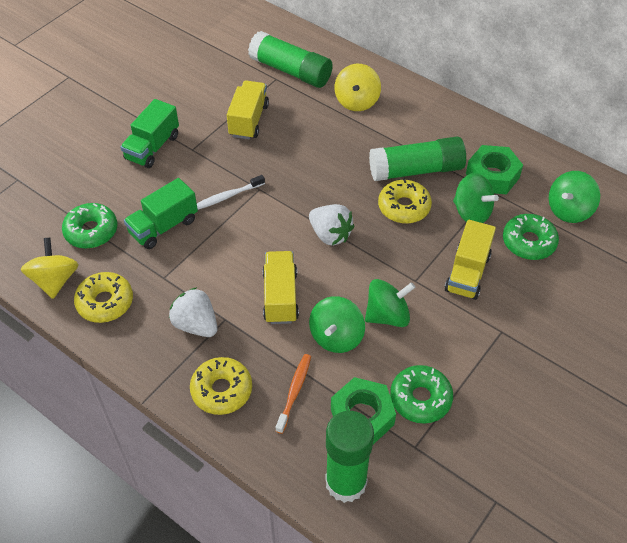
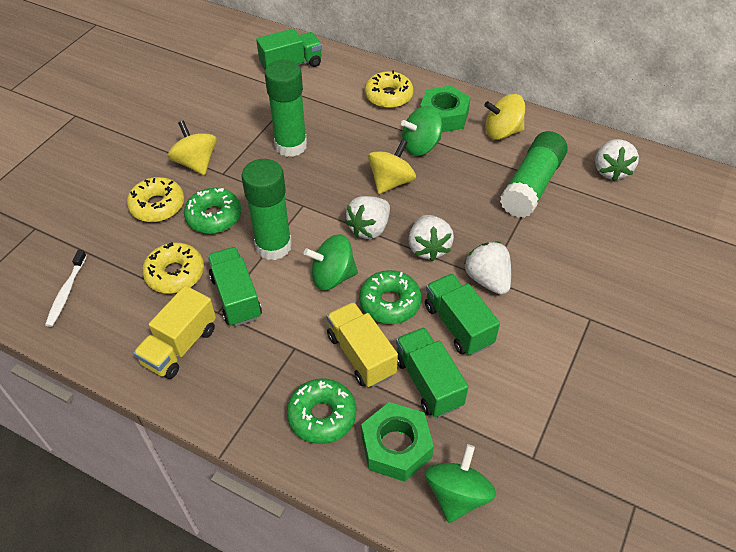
green spinning top: 4 -> 3
green truck: 2 -> 4
orange toothbrush: 1 -> 0
white strawberry: 2 -> 4
yellow spinning top: 2 -> 3
yellow truck: 3 -> 2

